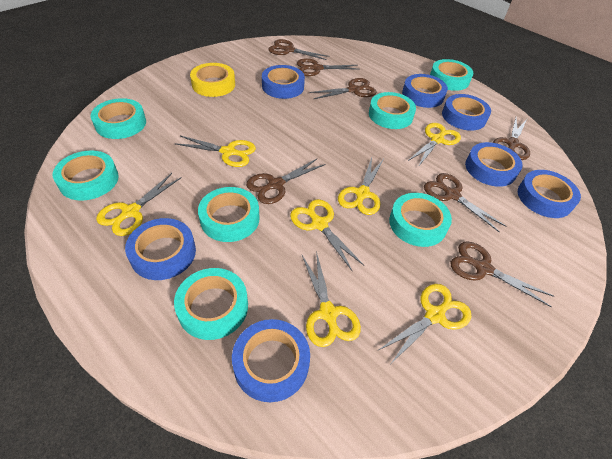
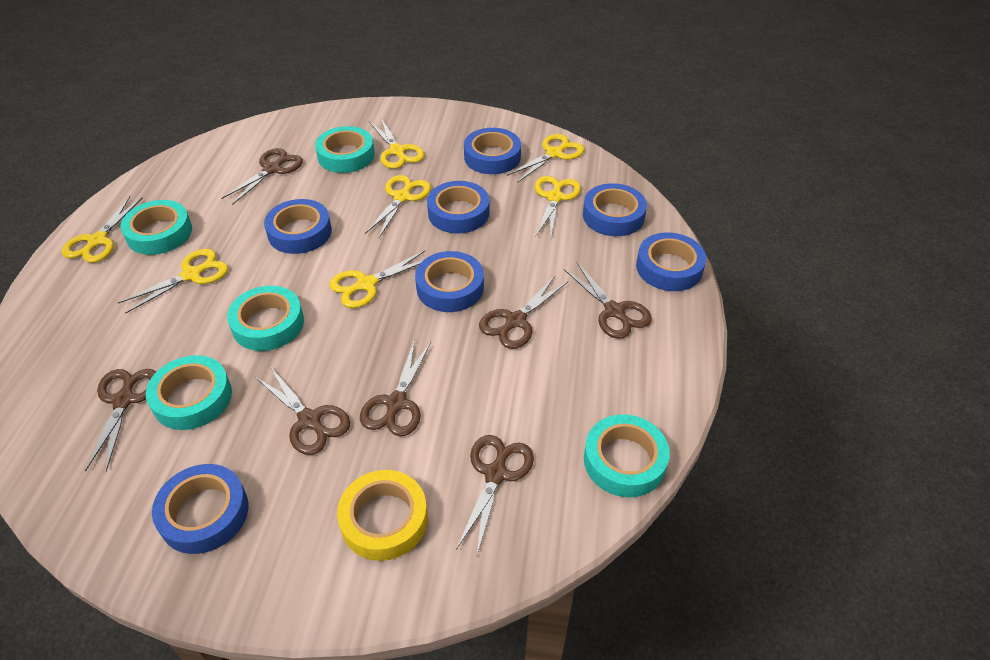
turquoise tape: 7 -> 5

